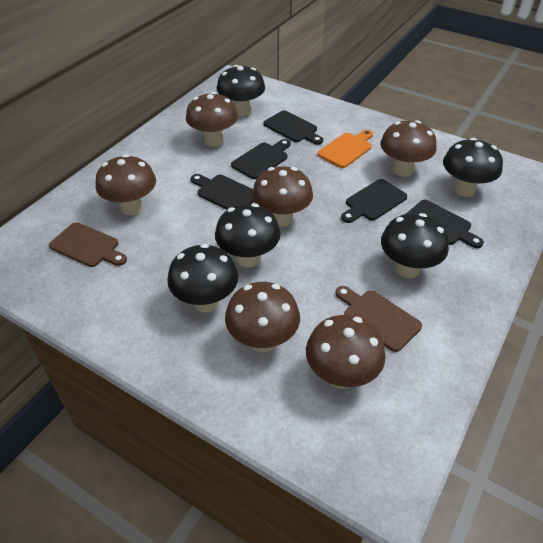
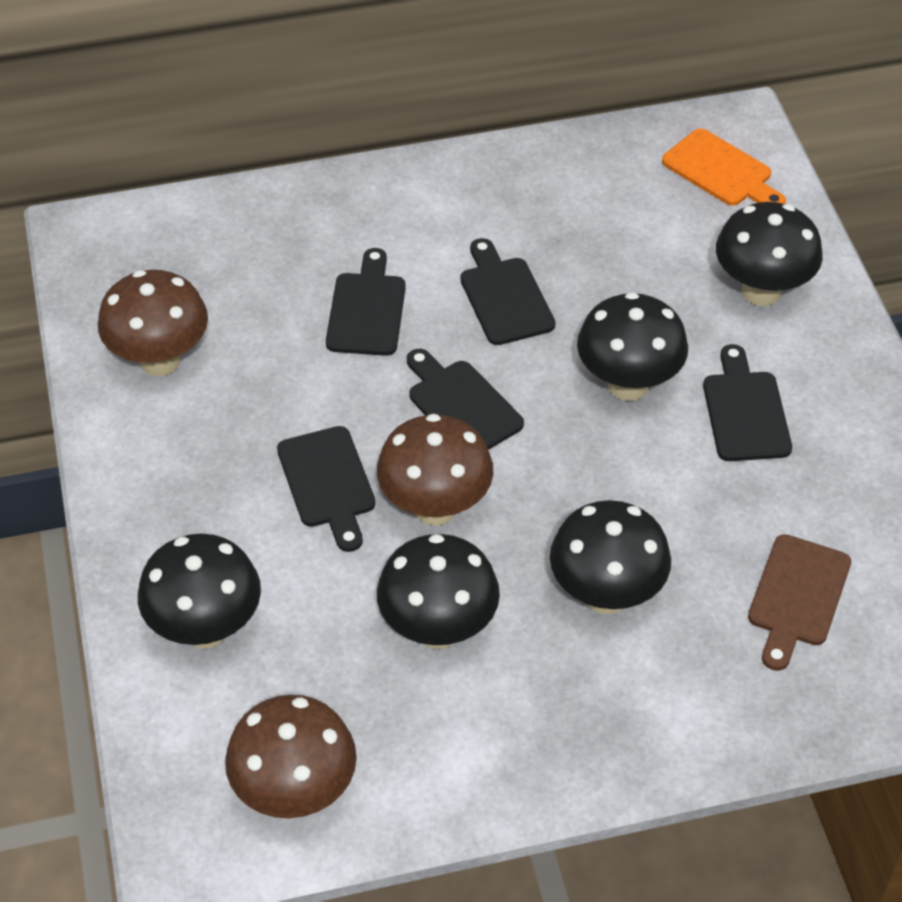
brown cutting board: 2 -> 1
brown mushroom: 6 -> 3

